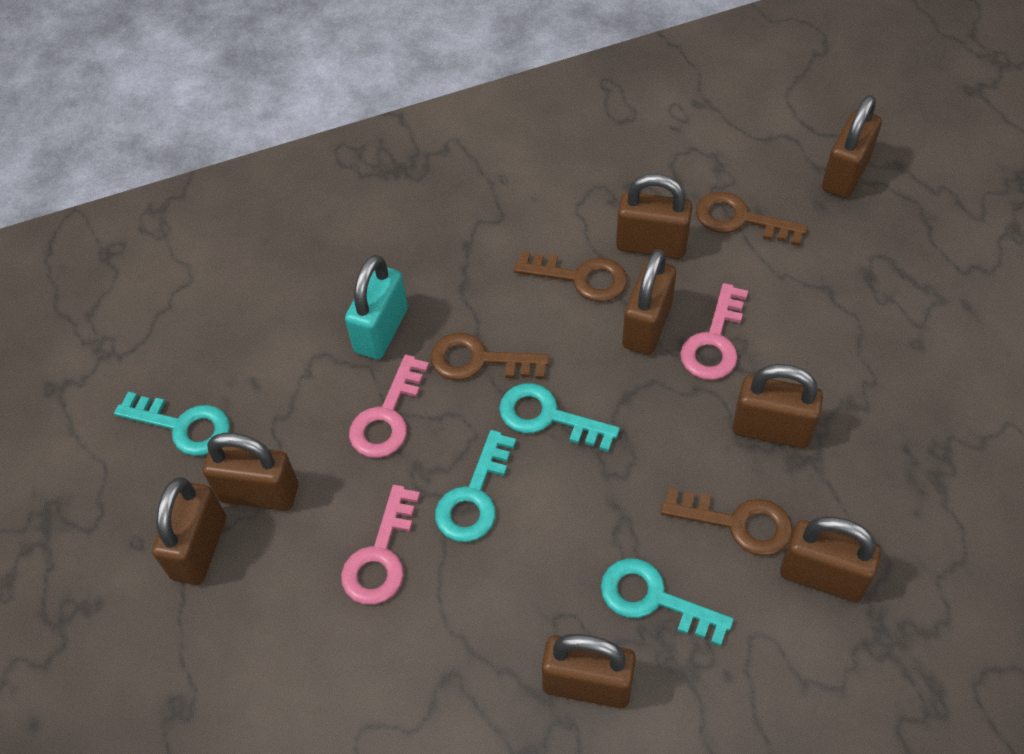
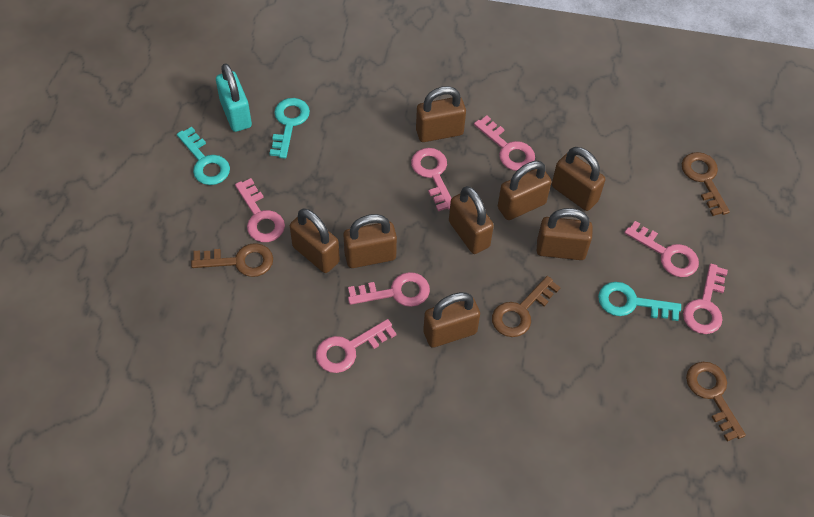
pink key: 3 -> 7
turquoise key: 4 -> 3

